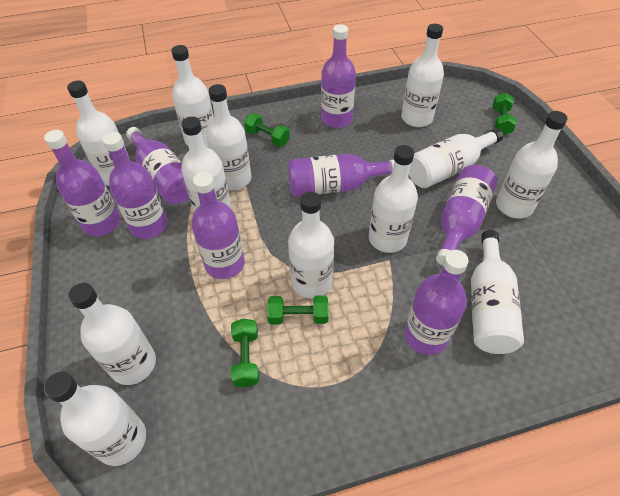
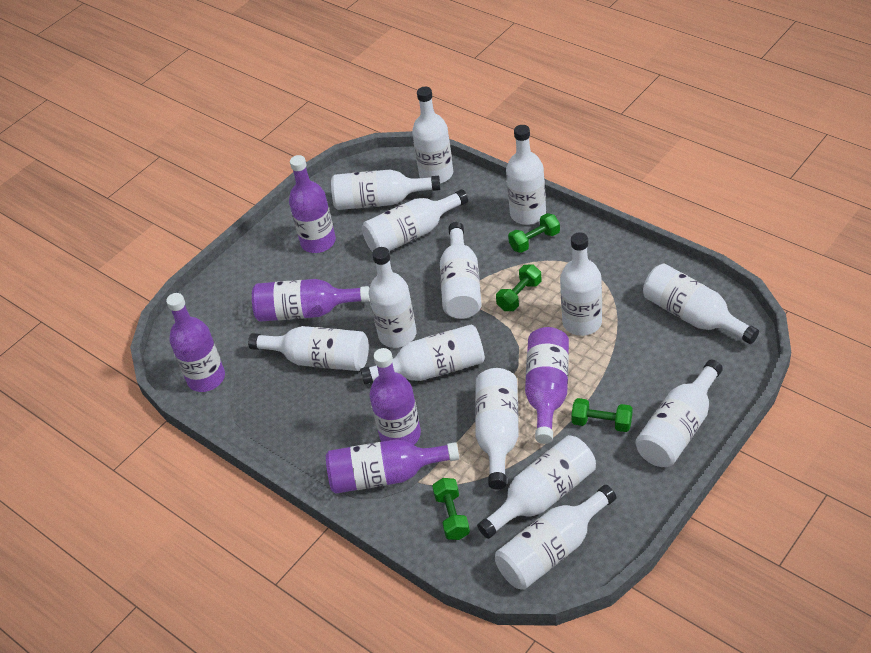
purple bottle: 8 -> 6
white bottle: 12 -> 14

